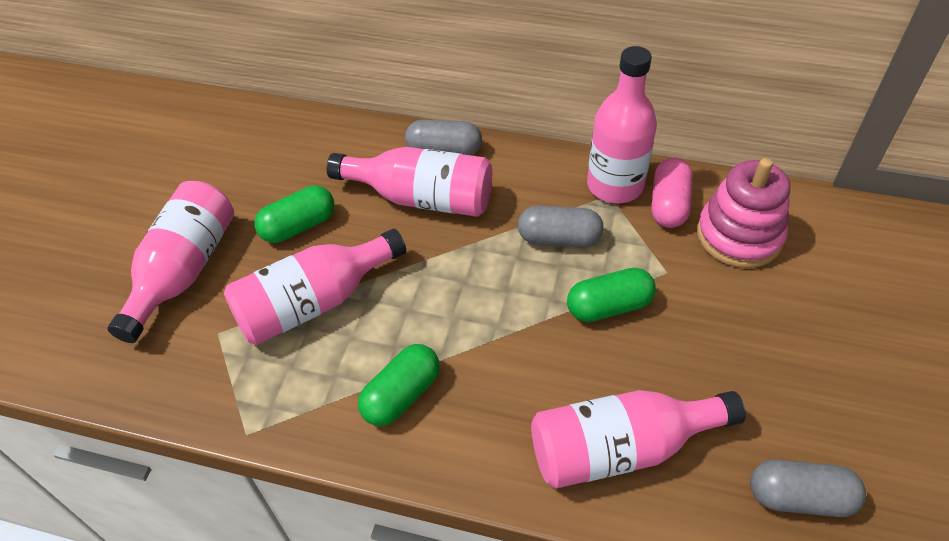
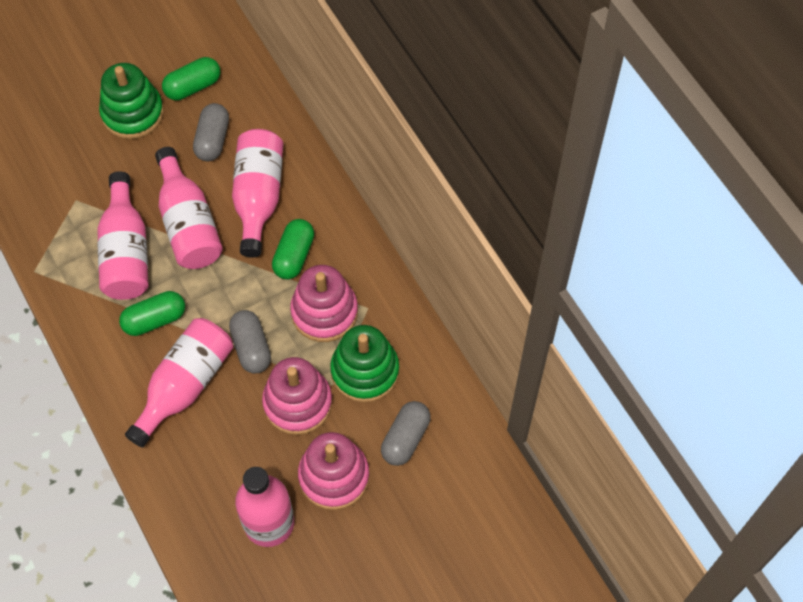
green stacking toy: 0 -> 2
pink capsule: 1 -> 0
pink stacking toy: 1 -> 3

